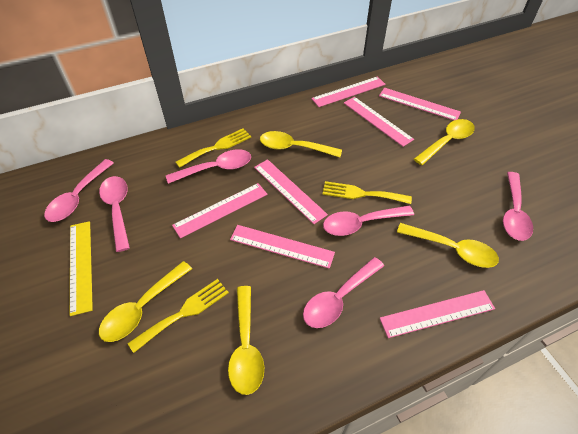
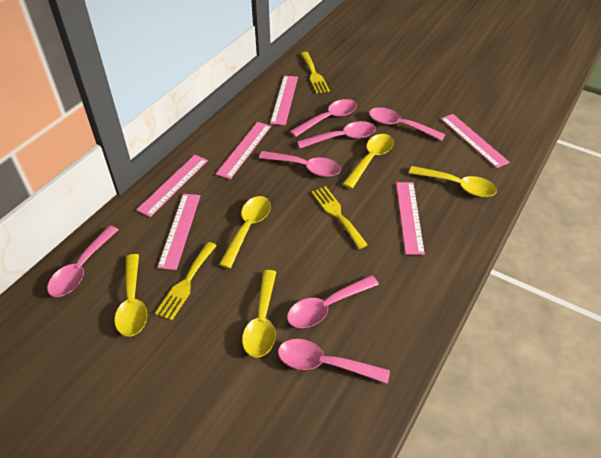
pink ruler: 7 -> 6
pink spoon: 6 -> 7
yellow ruler: 1 -> 0

